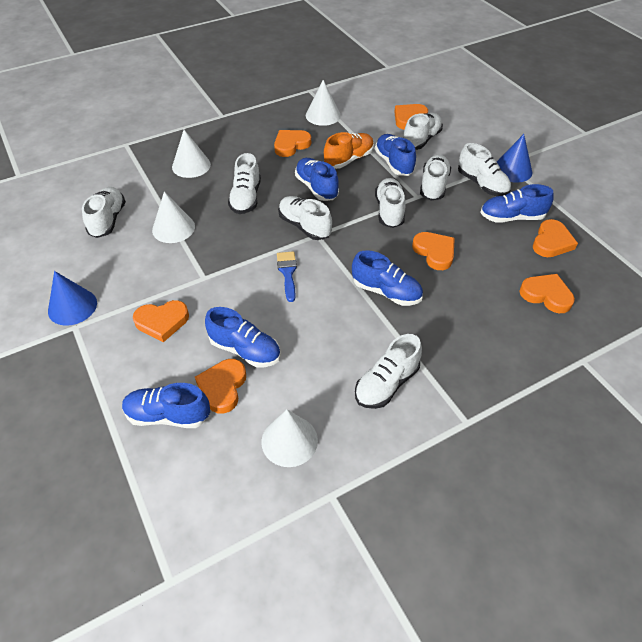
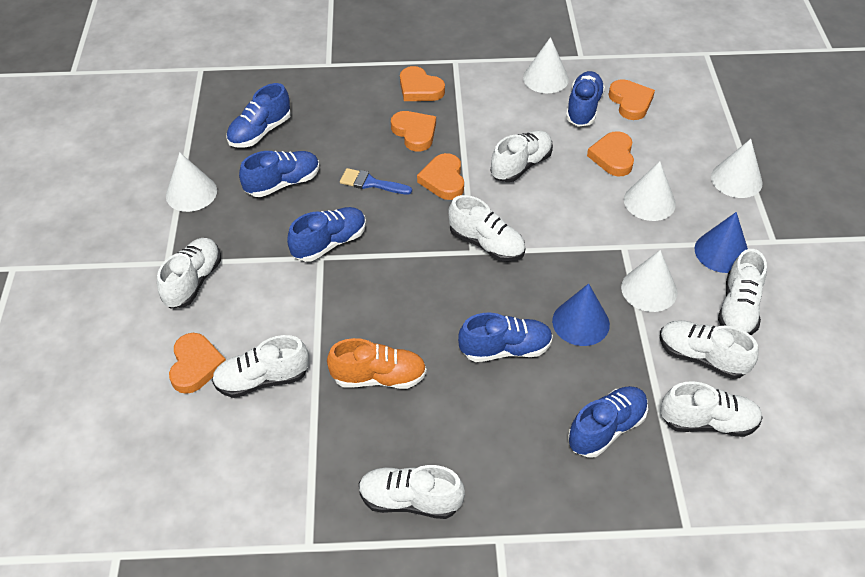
orange heart: 7 -> 6
white cone: 4 -> 5

